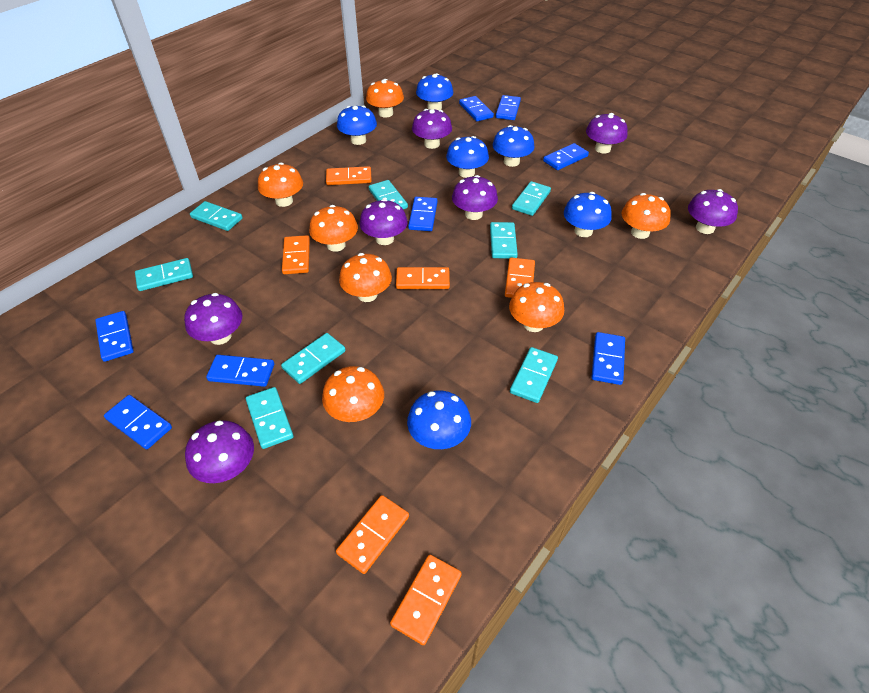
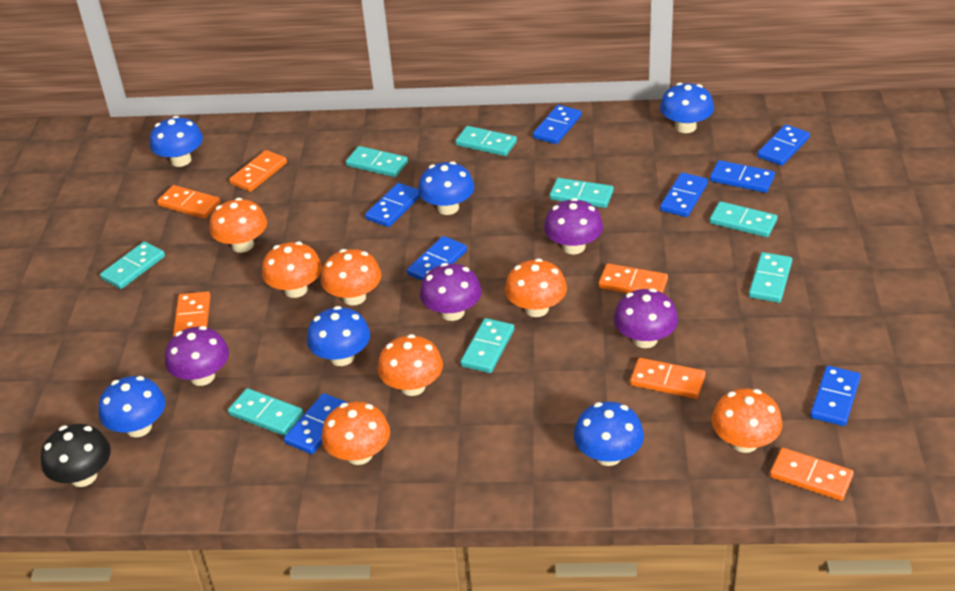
black mushroom: 0 -> 1
purple mushroom: 7 -> 4

